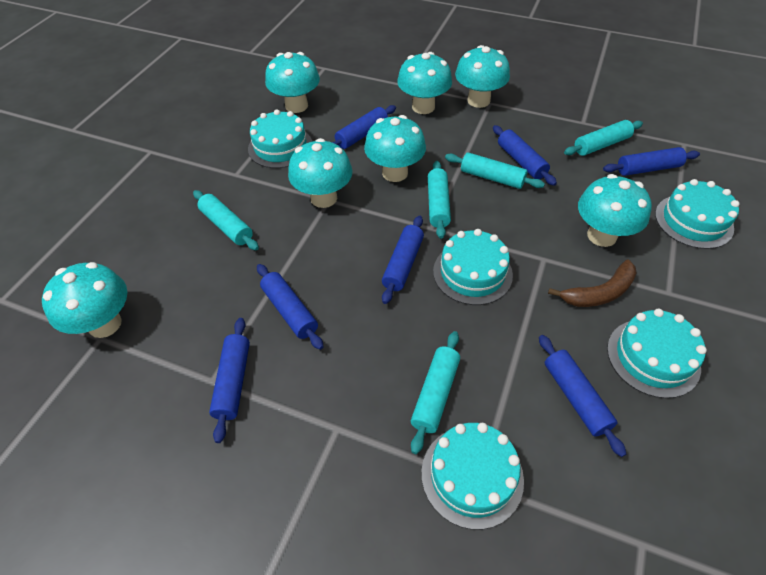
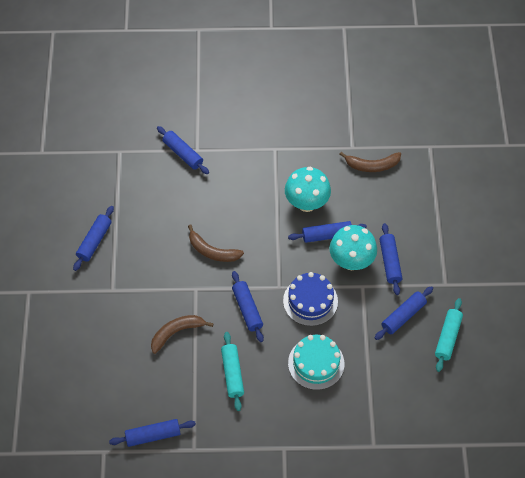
blue cake: 0 -> 1
brown banana: 1 -> 3
turquoise cake: 5 -> 1
turquoise mushroom: 7 -> 2
turquoise rolling pin: 5 -> 2

